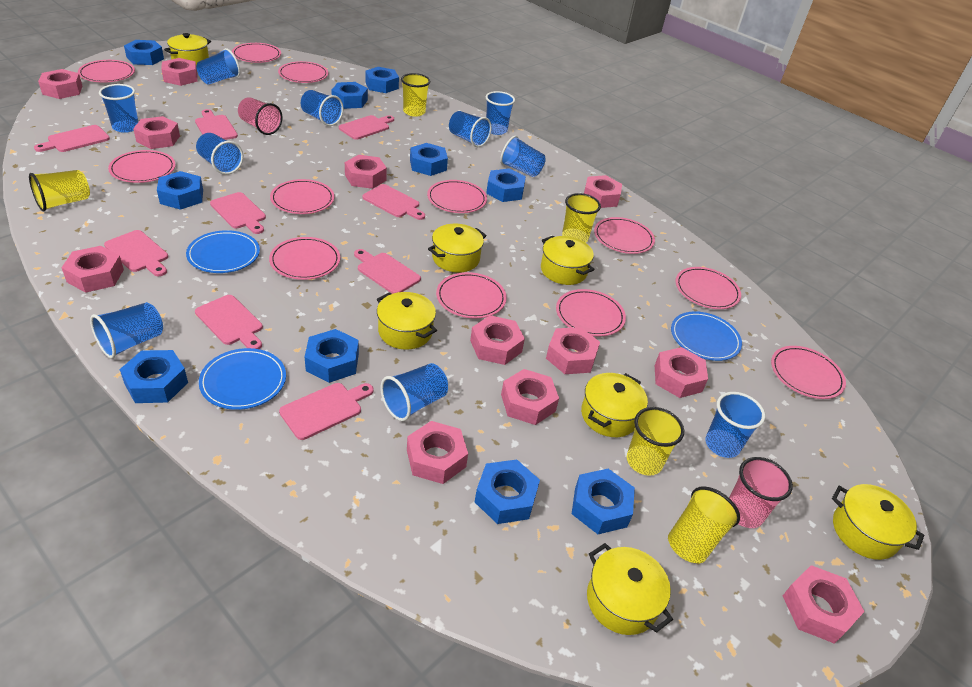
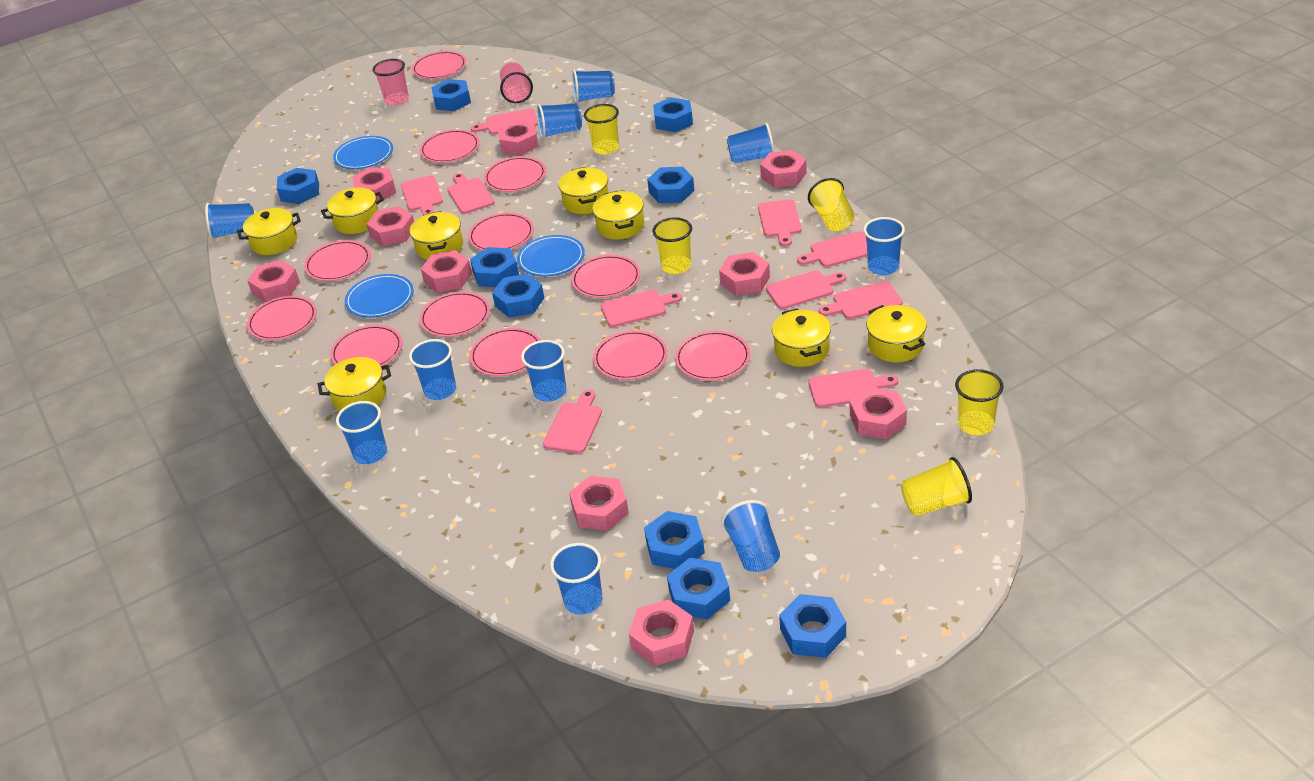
blue nut: 10 -> 9
pink cutting board: 9 -> 10
pink nut: 12 -> 10
yellow pot: 7 -> 8

